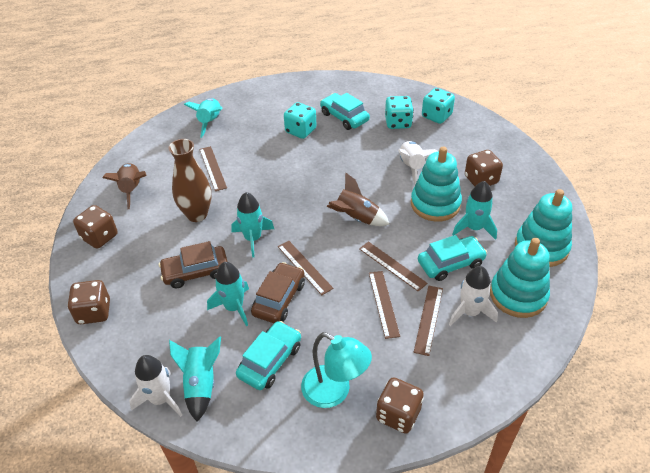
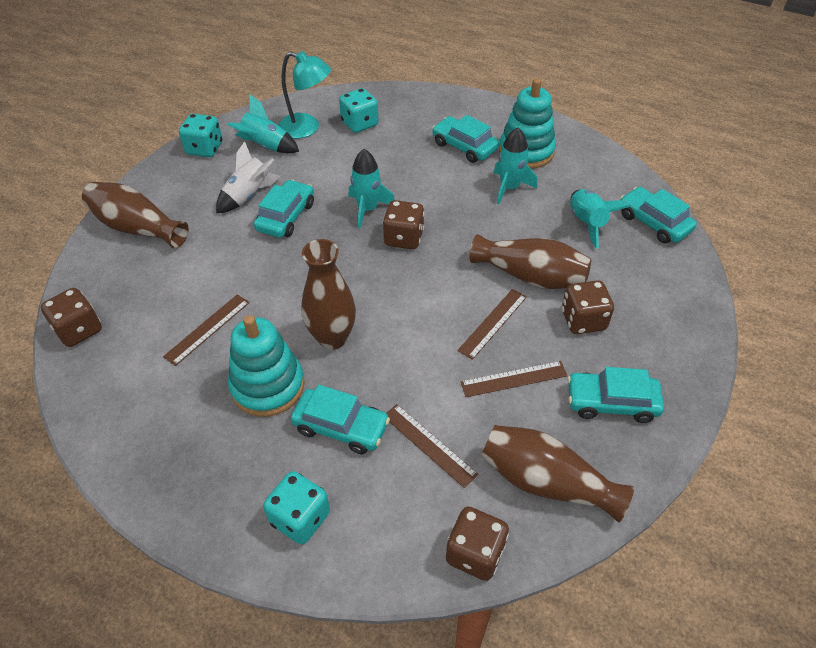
brown car: 2 -> 0
brown rocket: 2 -> 0
brown ruler: 5 -> 4
brown vase: 1 -> 4
turquoise car: 3 -> 5
turquoise rocket: 5 -> 4
turquoise stacking toy: 3 -> 2
white rocket: 3 -> 1

